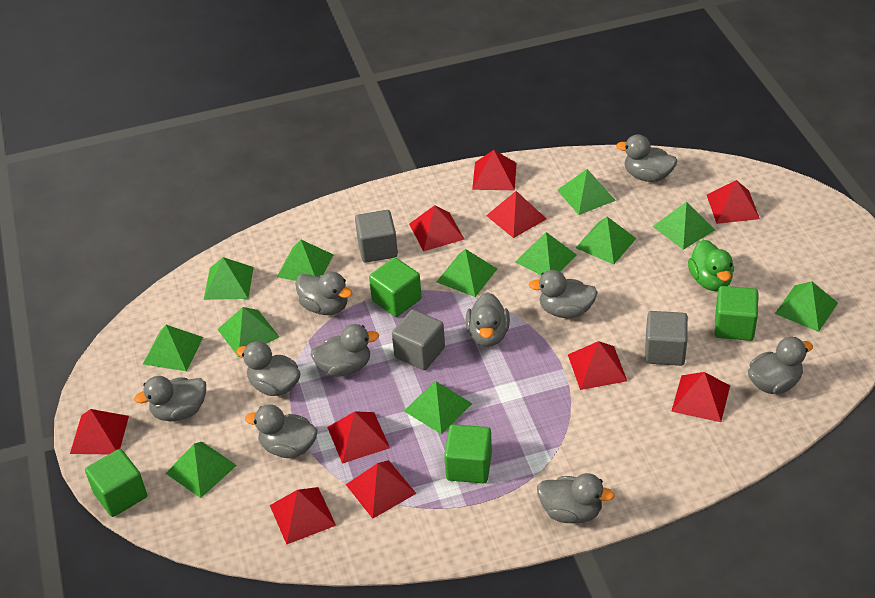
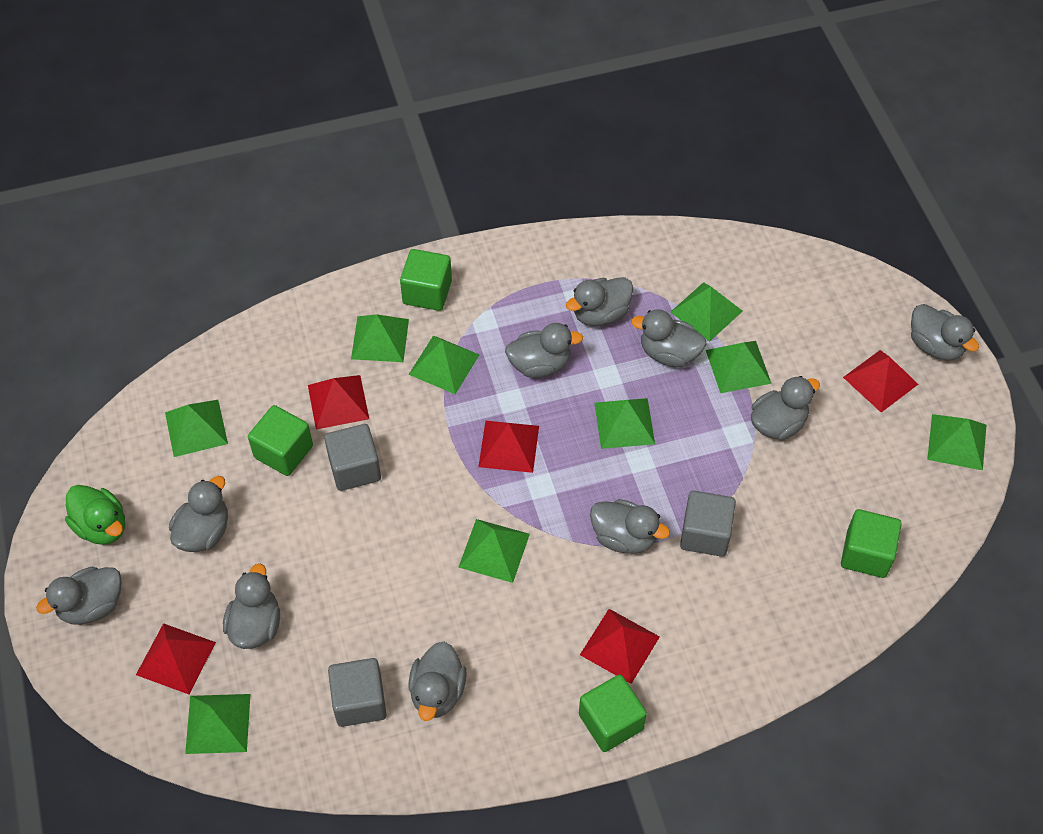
green pyramid: 12 -> 9
red pyramid: 10 -> 5

